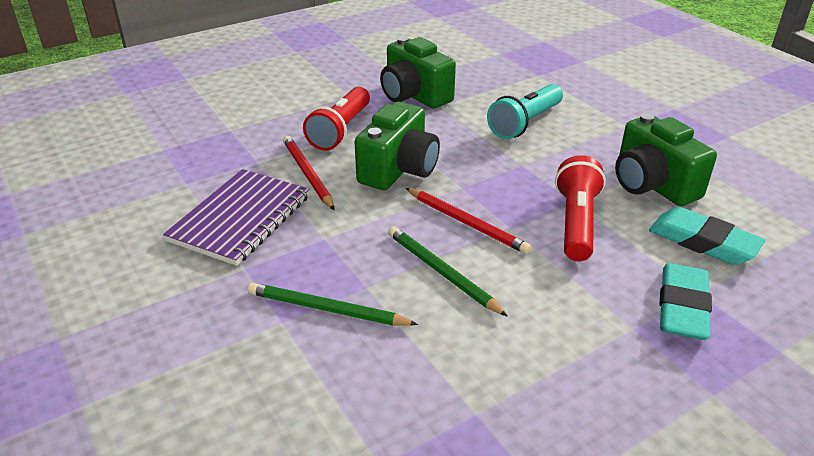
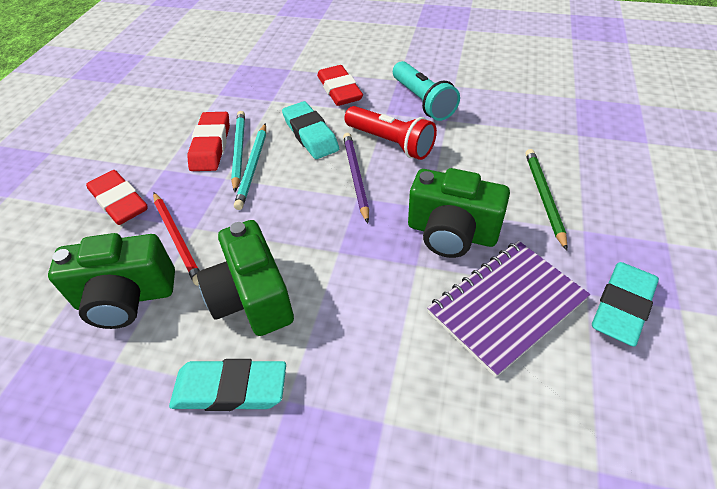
green pencil: 2 -> 1
purple pencil: 0 -> 1
red eraser: 0 -> 3
red flashlight: 2 -> 1
red pencil: 2 -> 1
turquoise eraser: 2 -> 3
turquoise pencil: 0 -> 2

